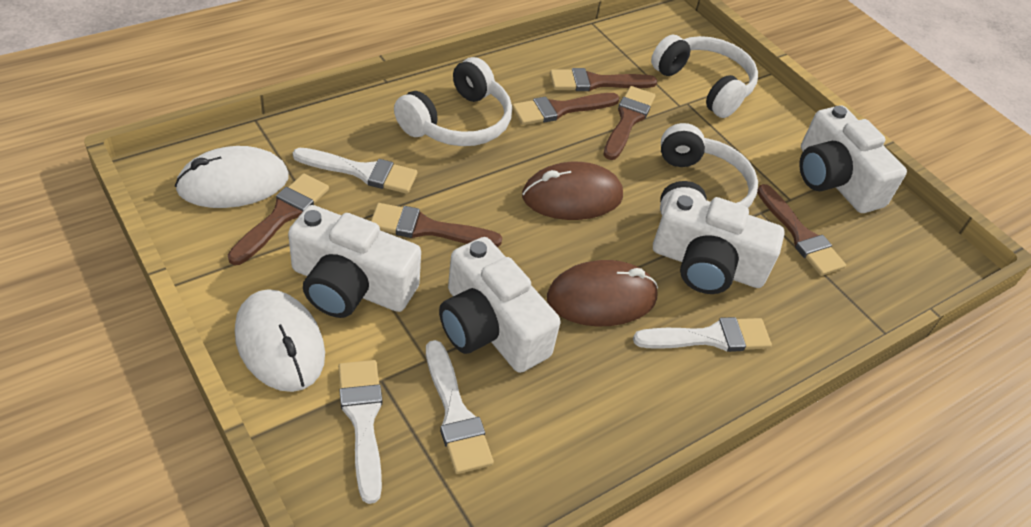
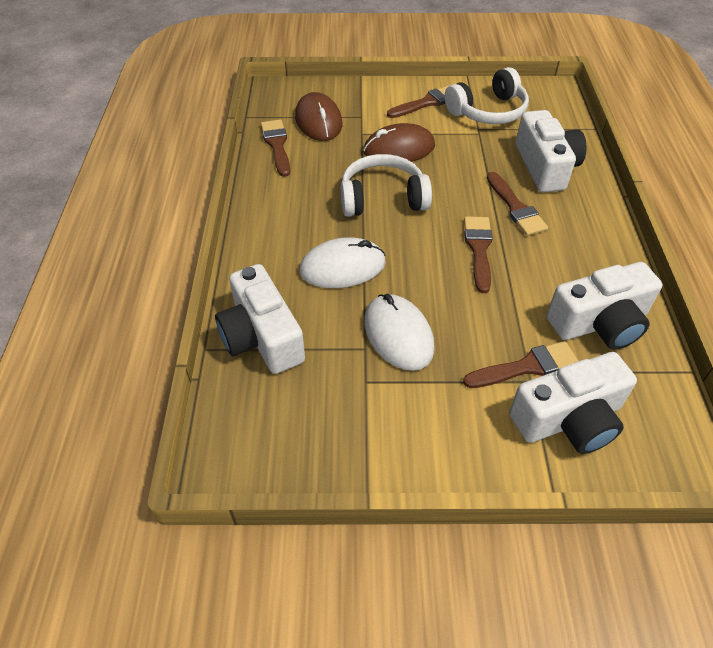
brown brush: 6 -> 5
white brush: 4 -> 0
white headphones: 3 -> 2

